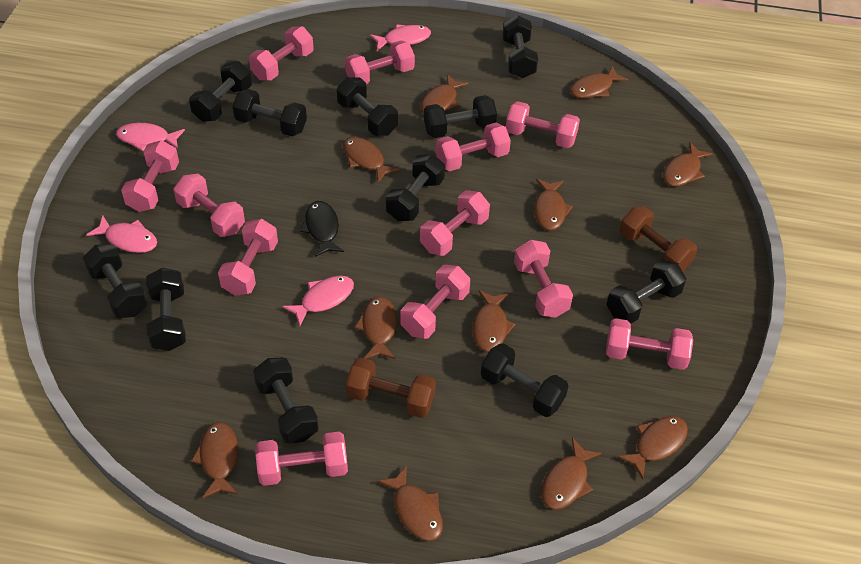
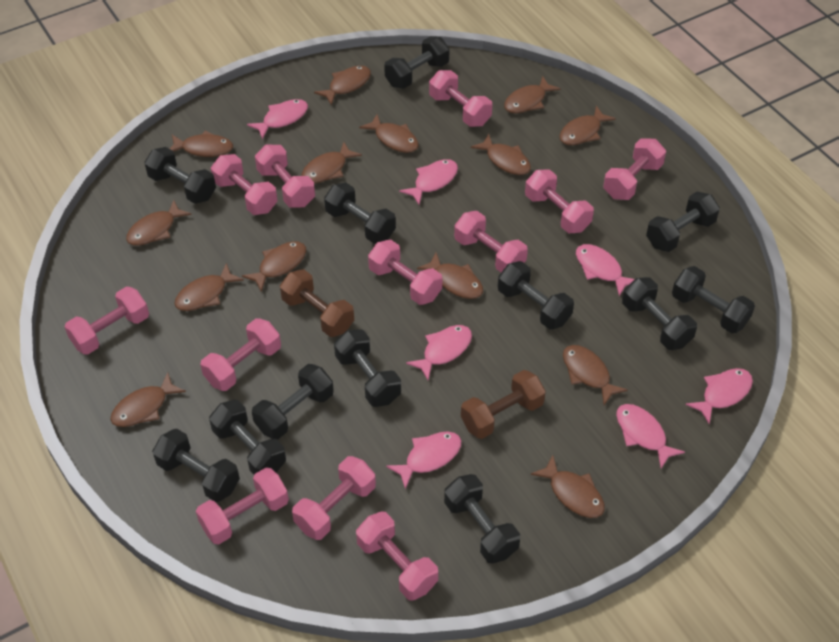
black dumbbell: 11 -> 12
black fish: 1 -> 0
brown fish: 11 -> 14
pink fish: 4 -> 7

